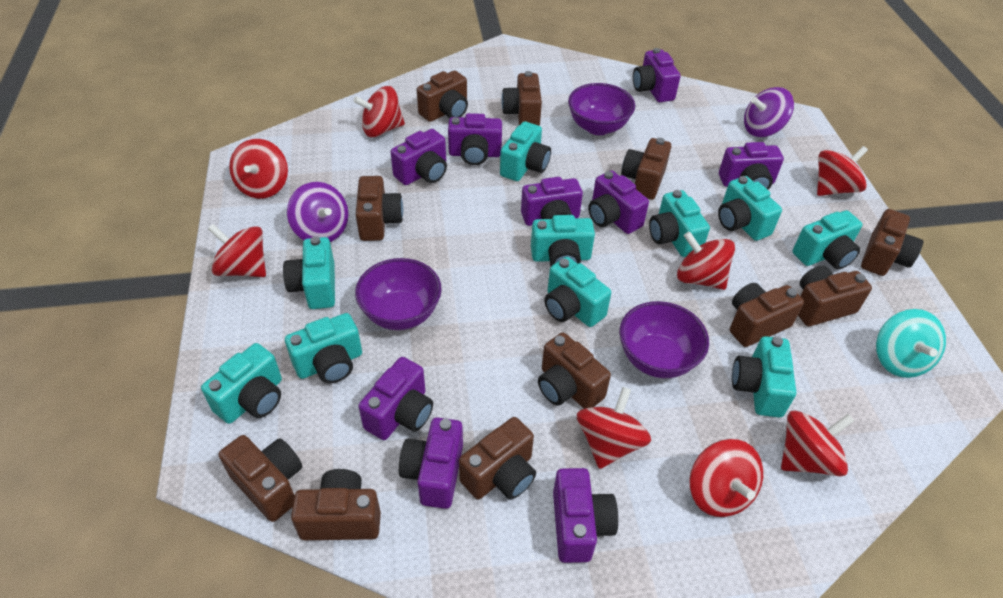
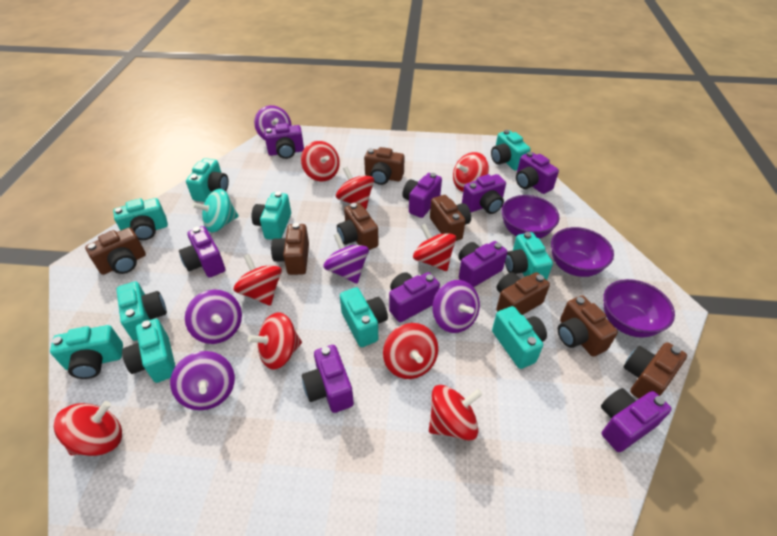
brown camera: 11 -> 8
purple spinning top: 2 -> 5
red spinning top: 8 -> 9

